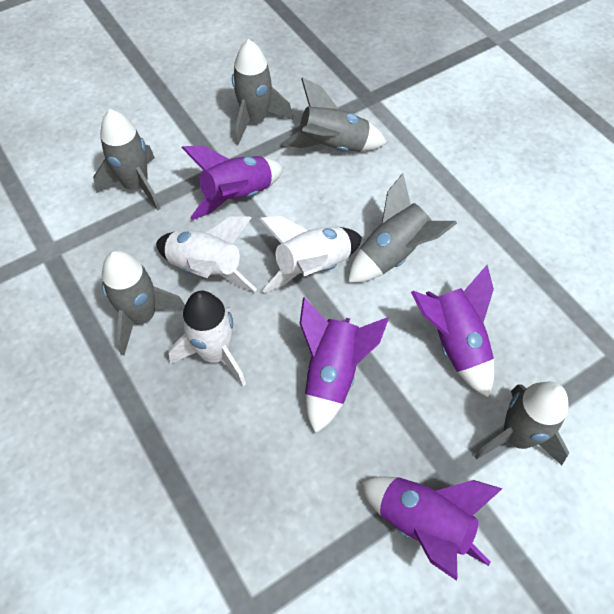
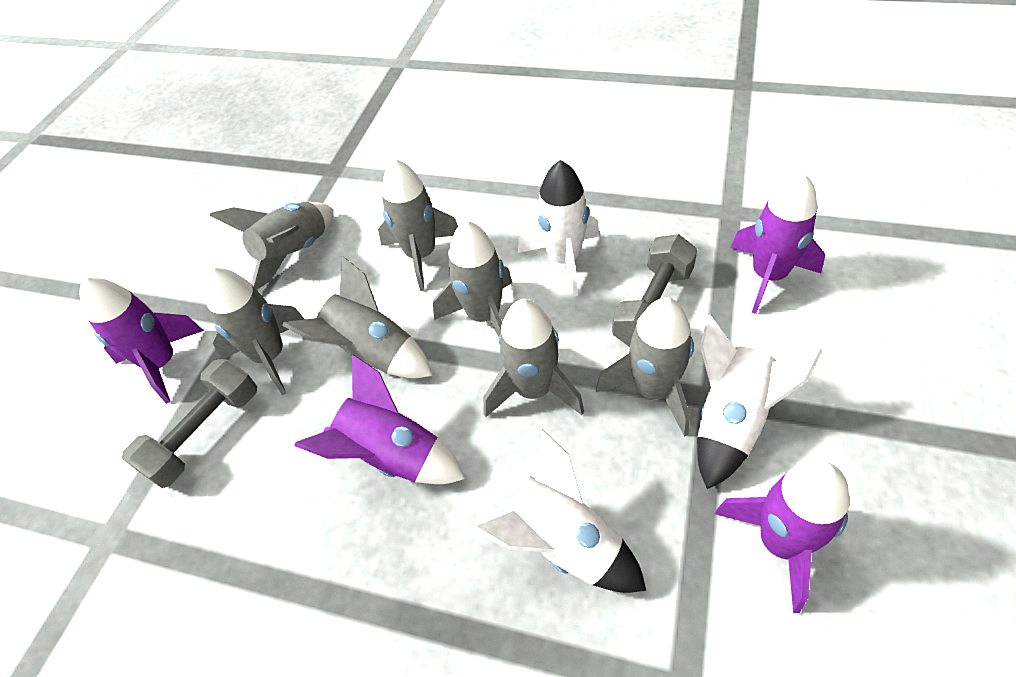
grey dumbbell: 0 -> 2
grey rocket: 6 -> 7

